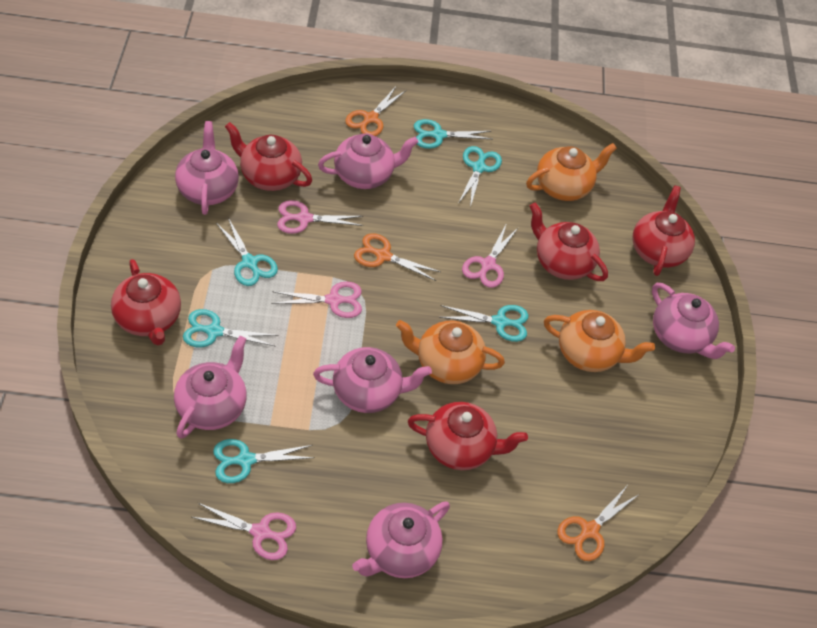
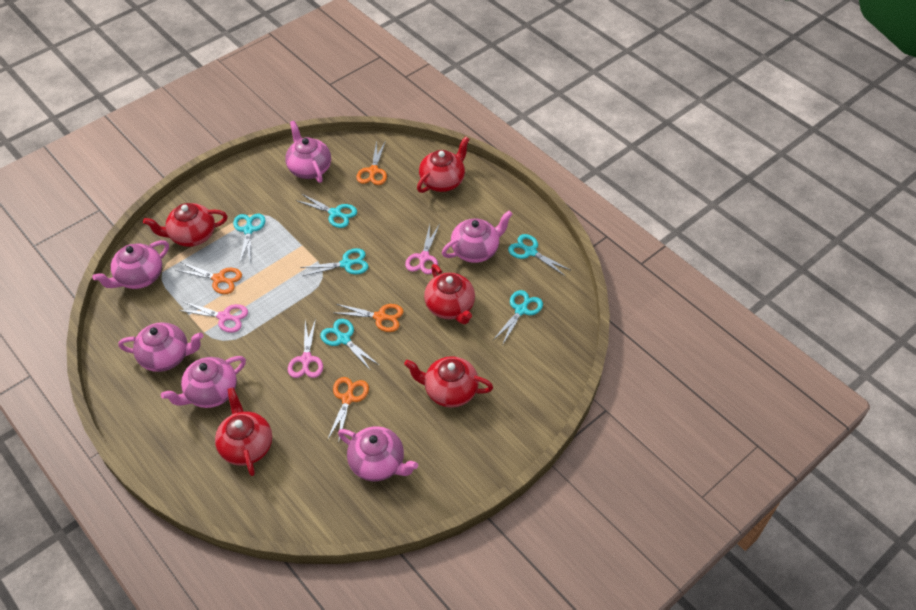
orange scissors: 3 -> 4
orange teapot: 3 -> 0
pink scissors: 4 -> 3

